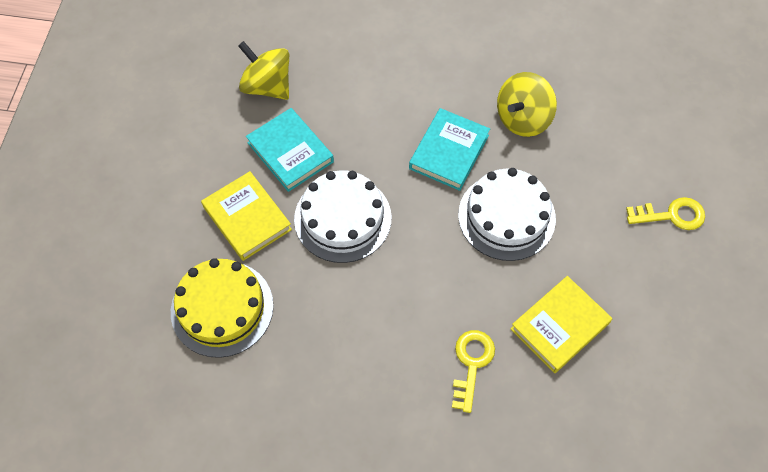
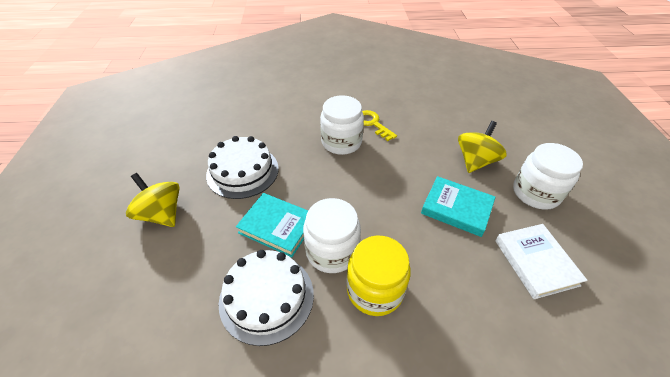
white book: 0 -> 1
white jar: 0 -> 3
yellow book: 2 -> 0
yellow cake: 1 -> 0
yellow jar: 0 -> 1
yellow key: 2 -> 1

